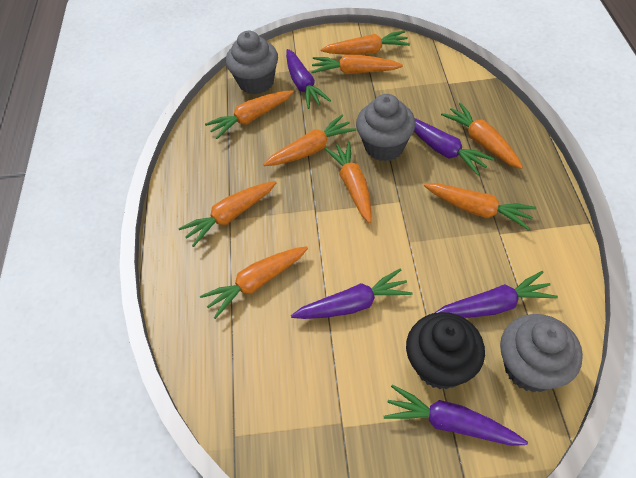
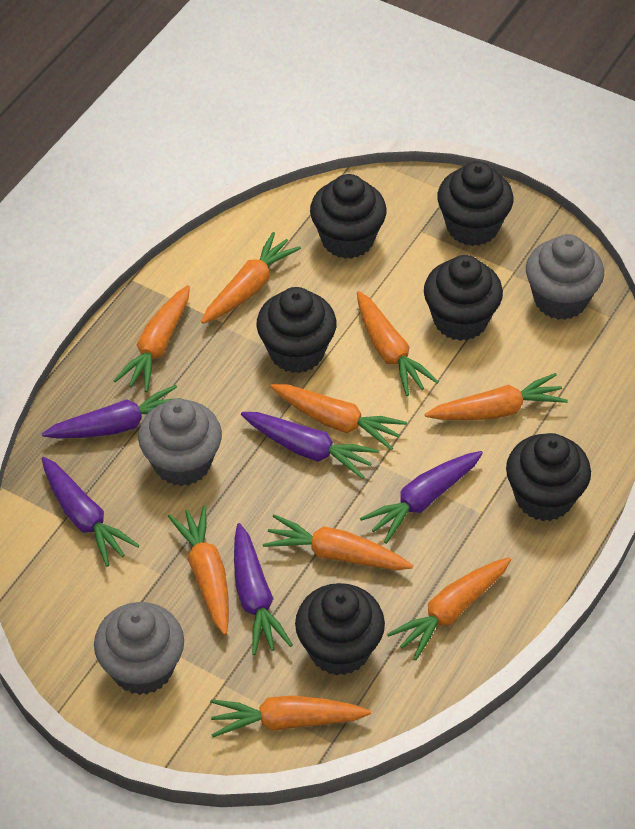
black cupcake: 1 -> 6

